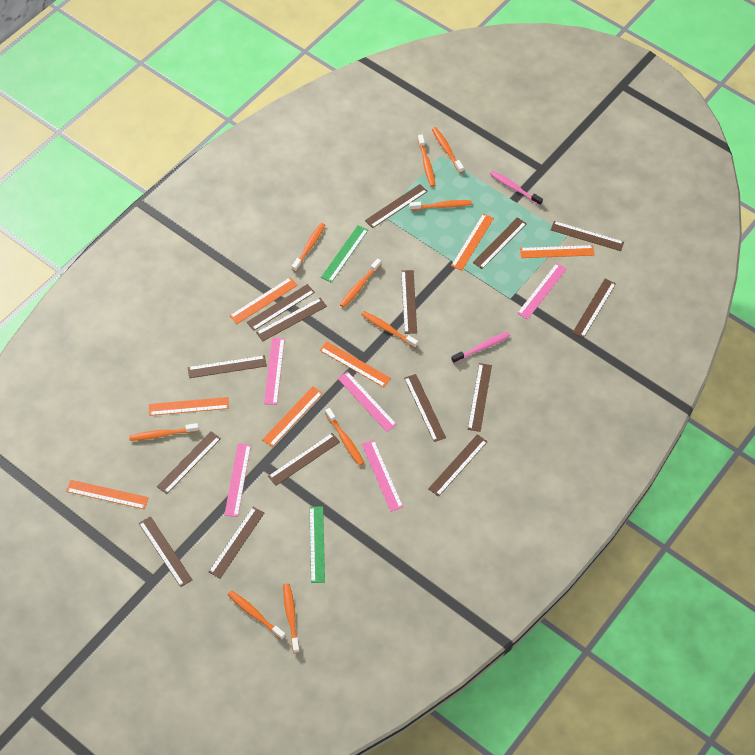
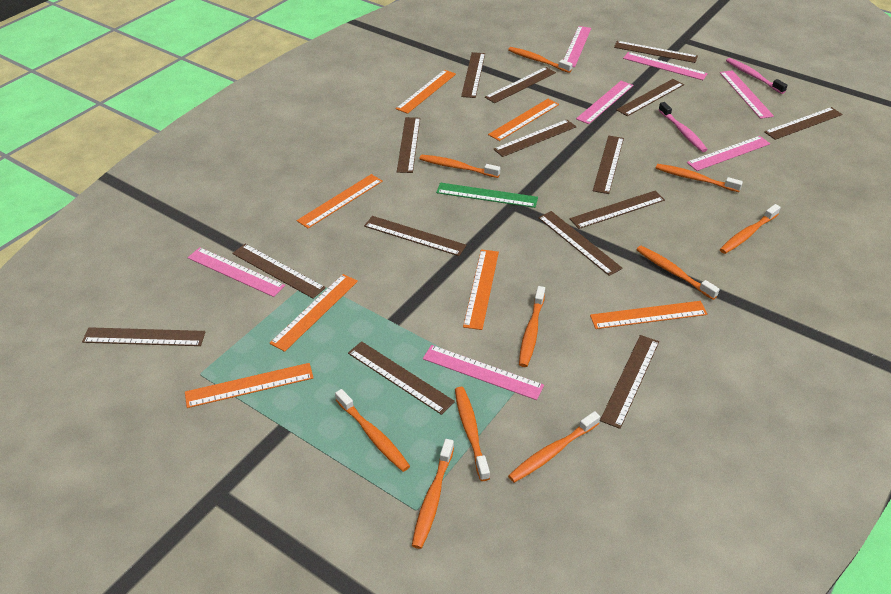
green ruler: 2 -> 1
pink ruler: 5 -> 7

